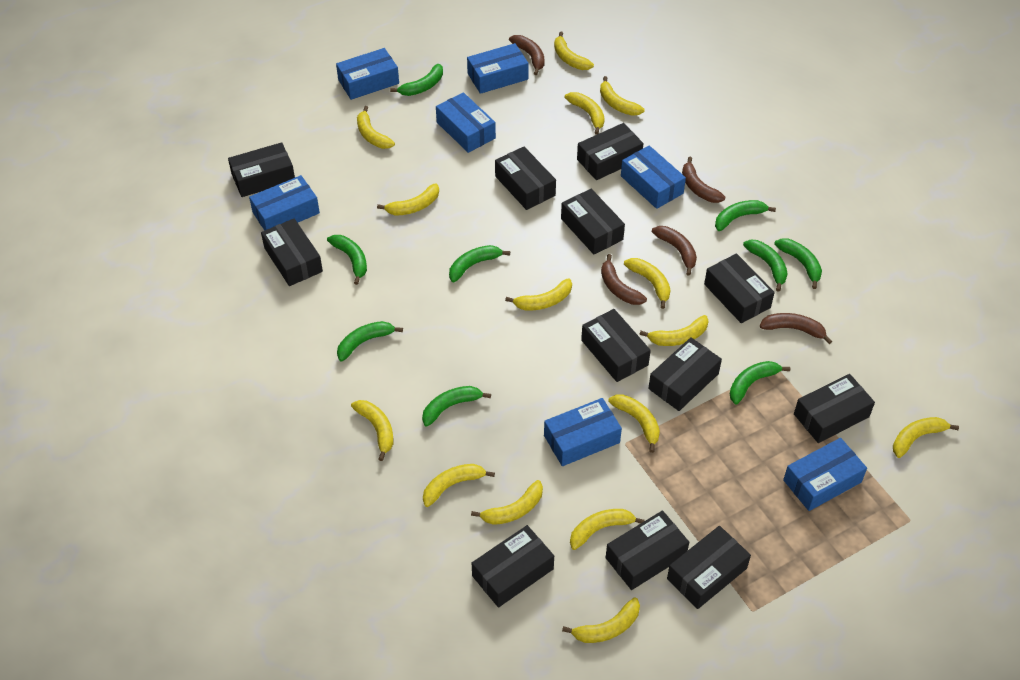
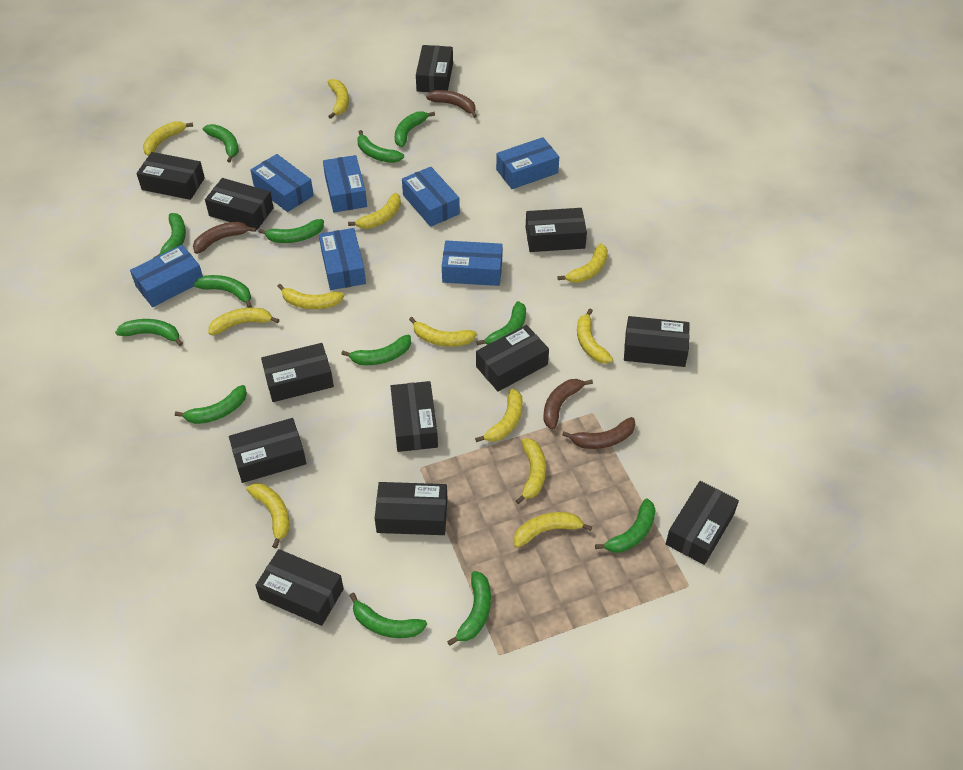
brown banana: 5 -> 4
green banana: 9 -> 13
yellow banana: 15 -> 12

